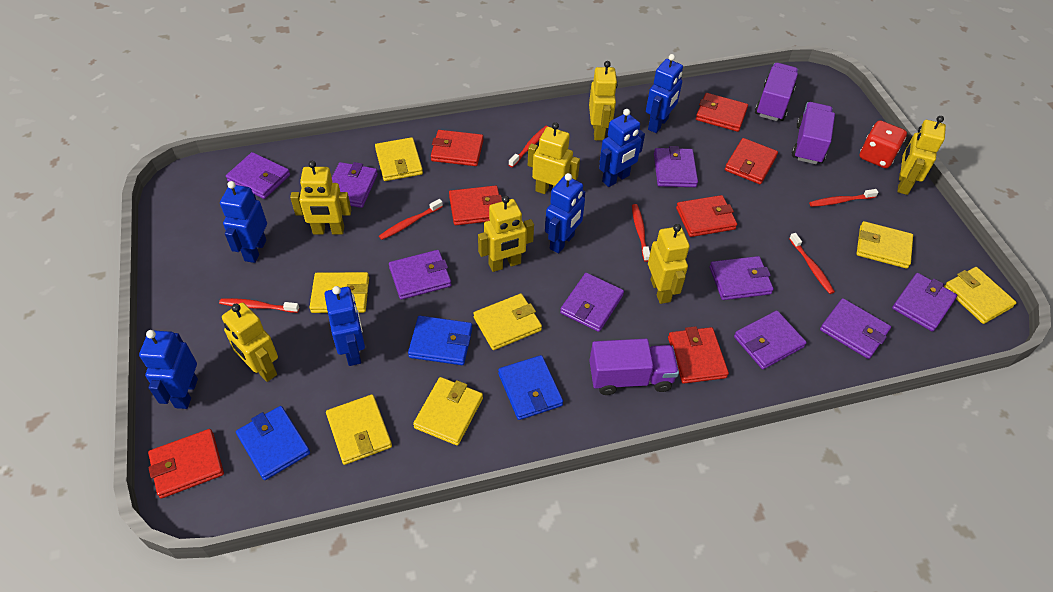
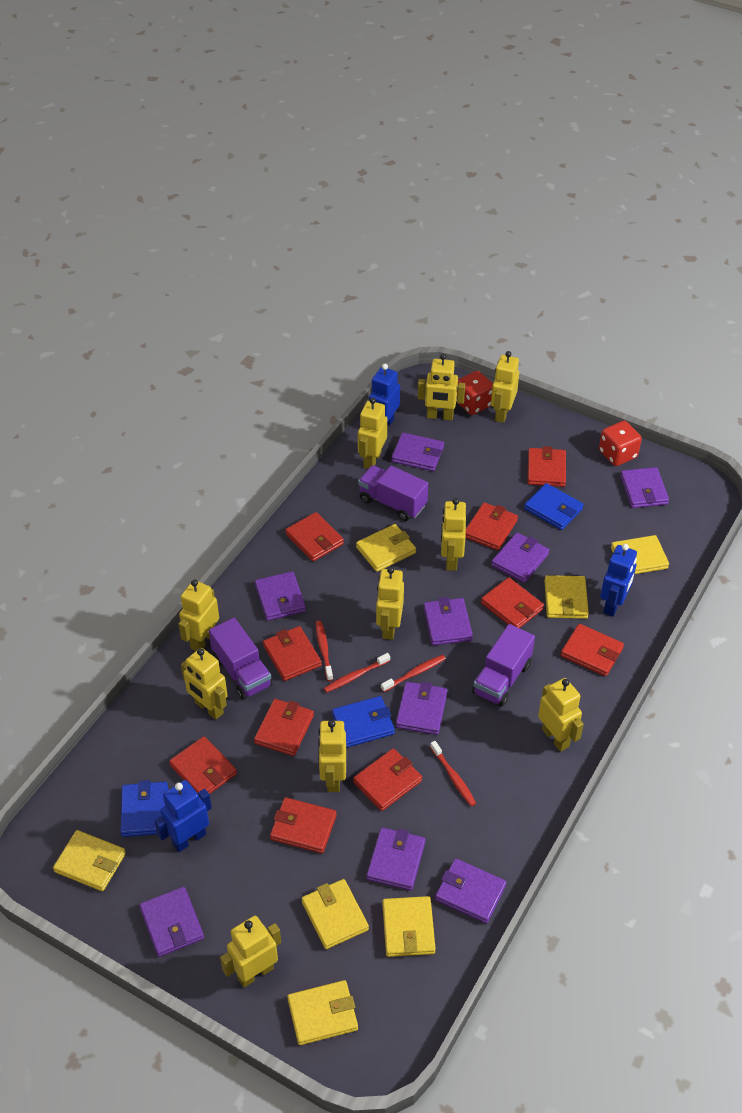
blue robot: 6 -> 3
red dice: 1 -> 2
red toothbrush: 6 -> 4
red wallet: 7 -> 10
yellow robot: 7 -> 10

